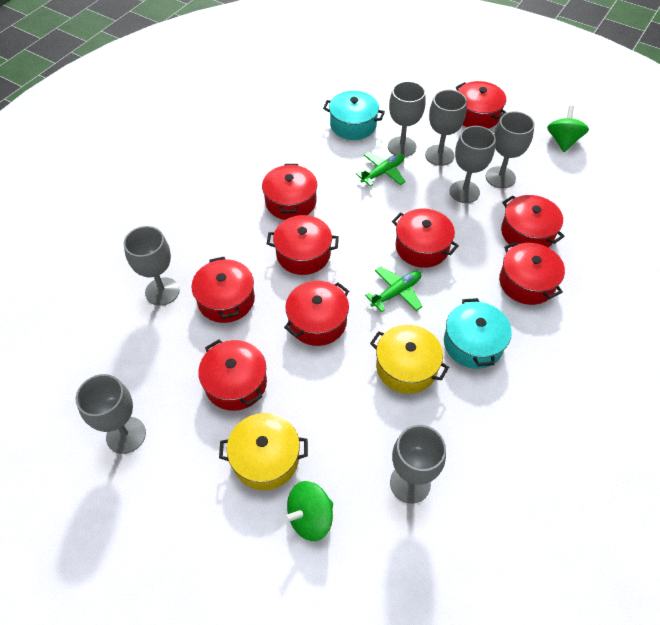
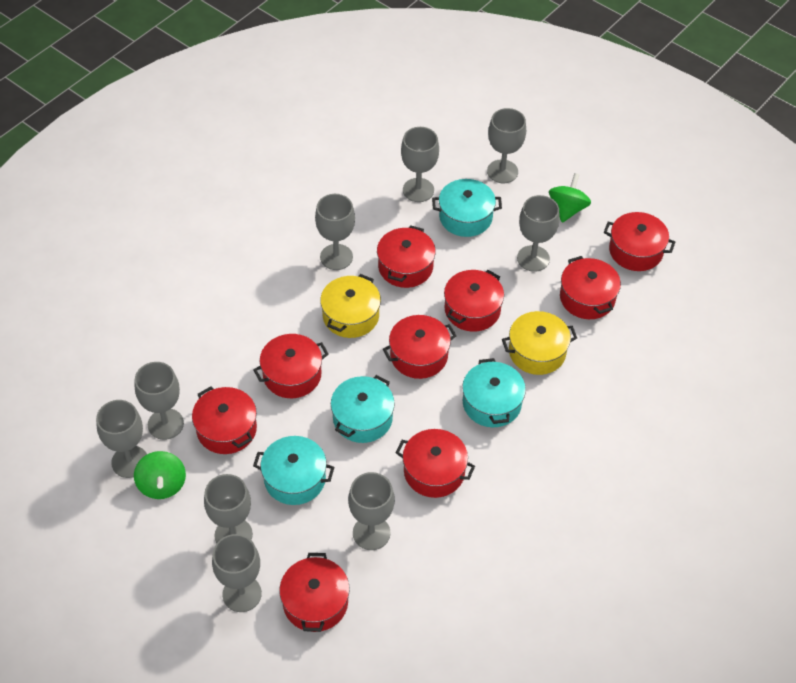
green plane: 2 -> 0
grey goblet: 7 -> 9
turquoise pot: 2 -> 4

